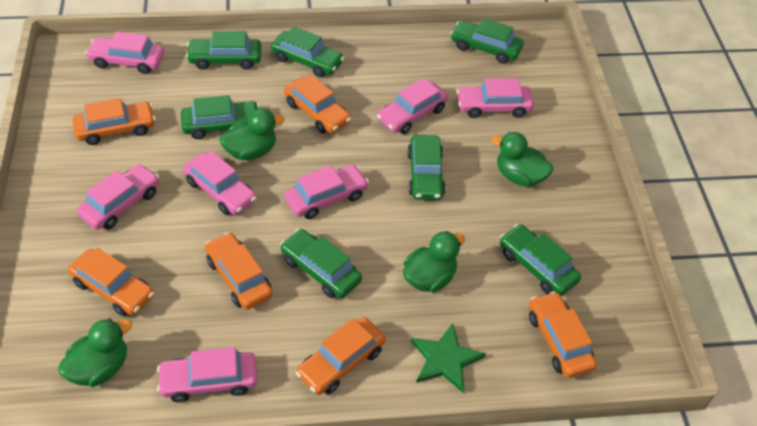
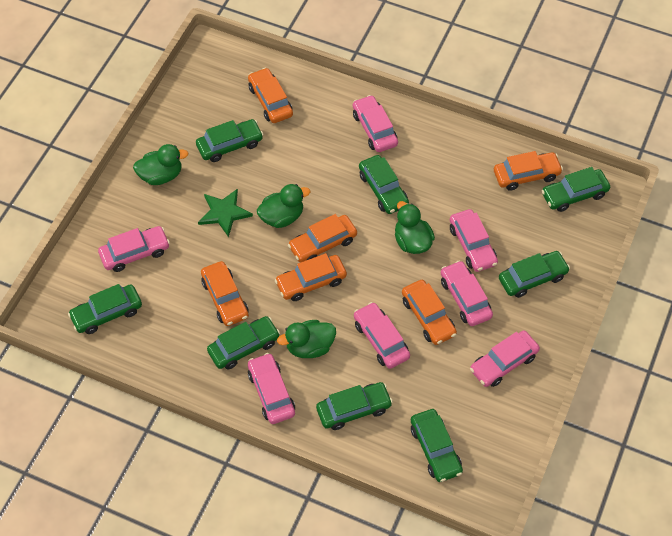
green car: 7 -> 8

